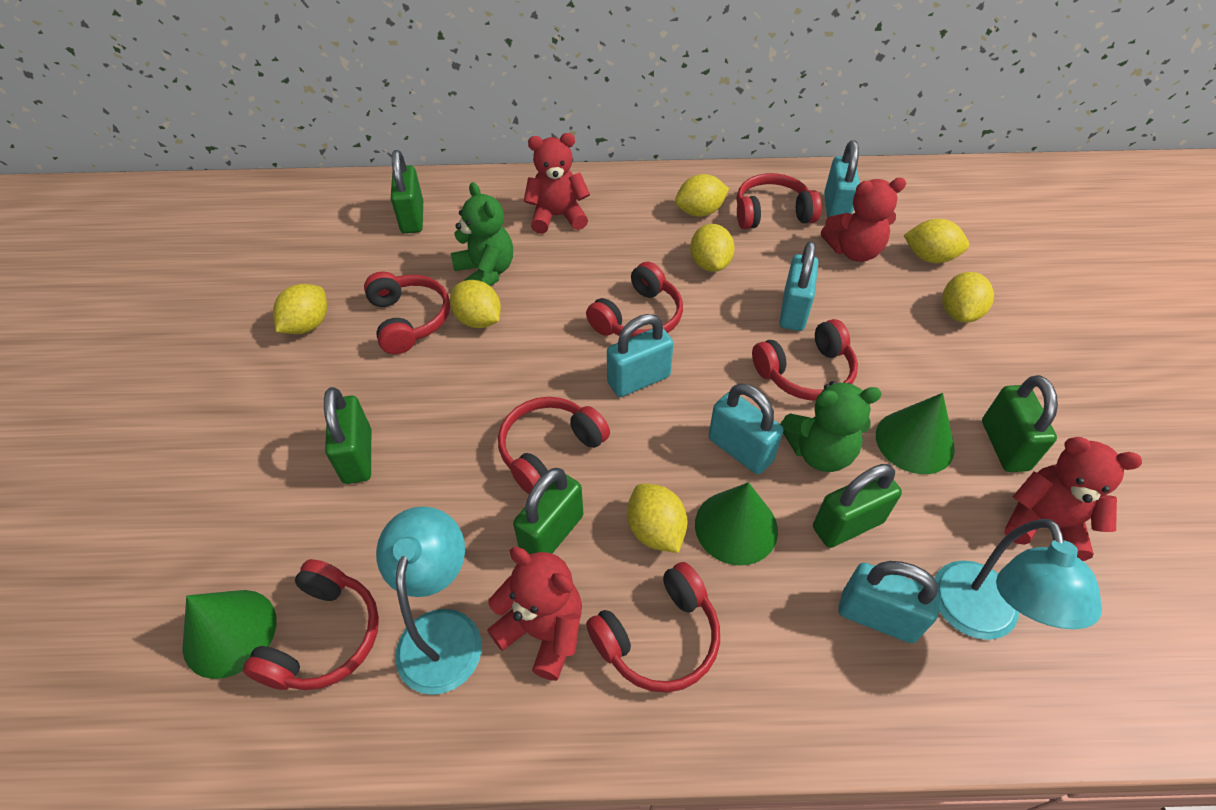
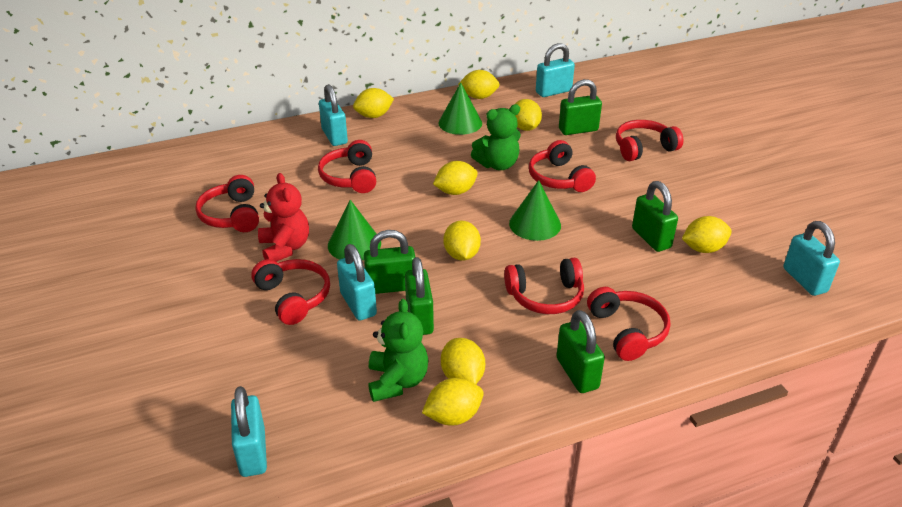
red teddy bear: 4 -> 1
turquoise lamp: 2 -> 0
yellow lemon: 7 -> 8

